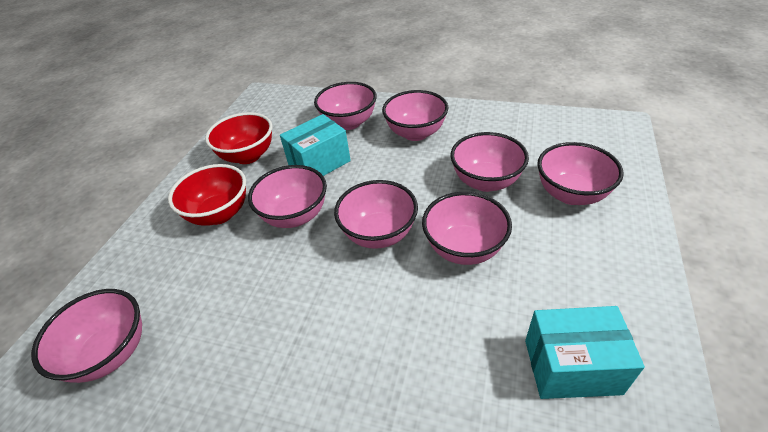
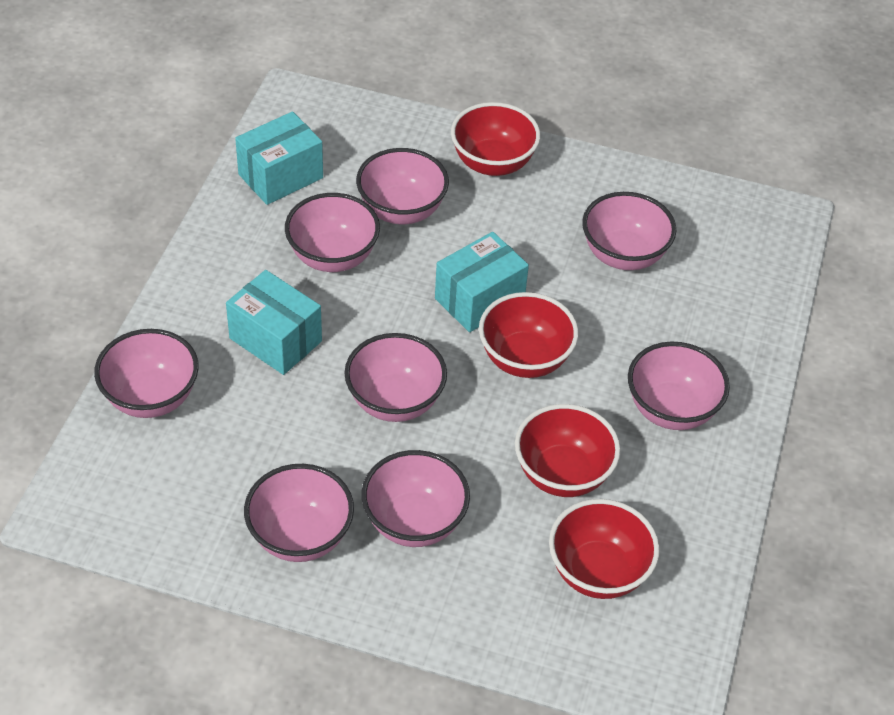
red bowl: 2 -> 4
turquoise box: 2 -> 3

